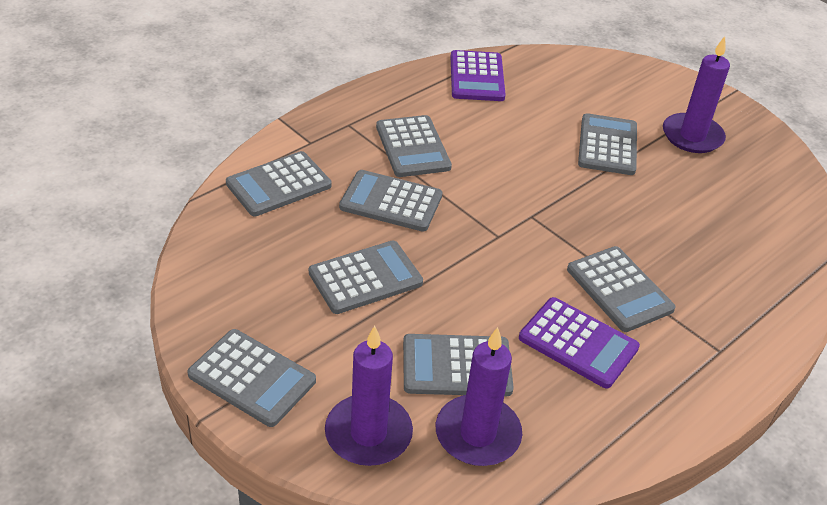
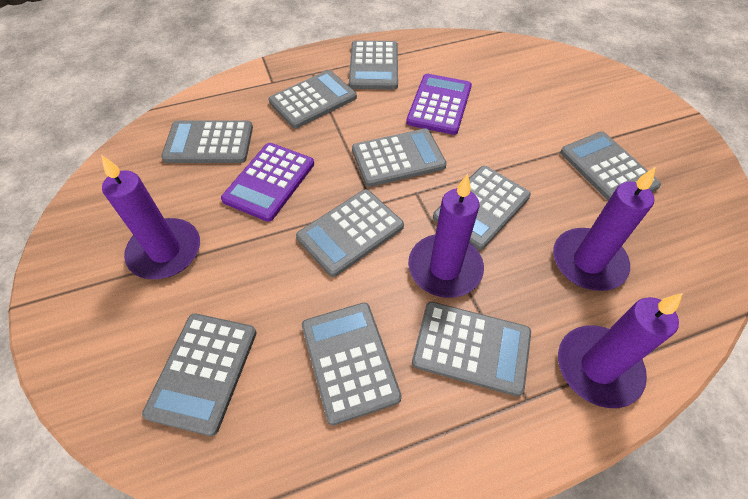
grey calculator: 8 -> 10
purple candle: 3 -> 4

